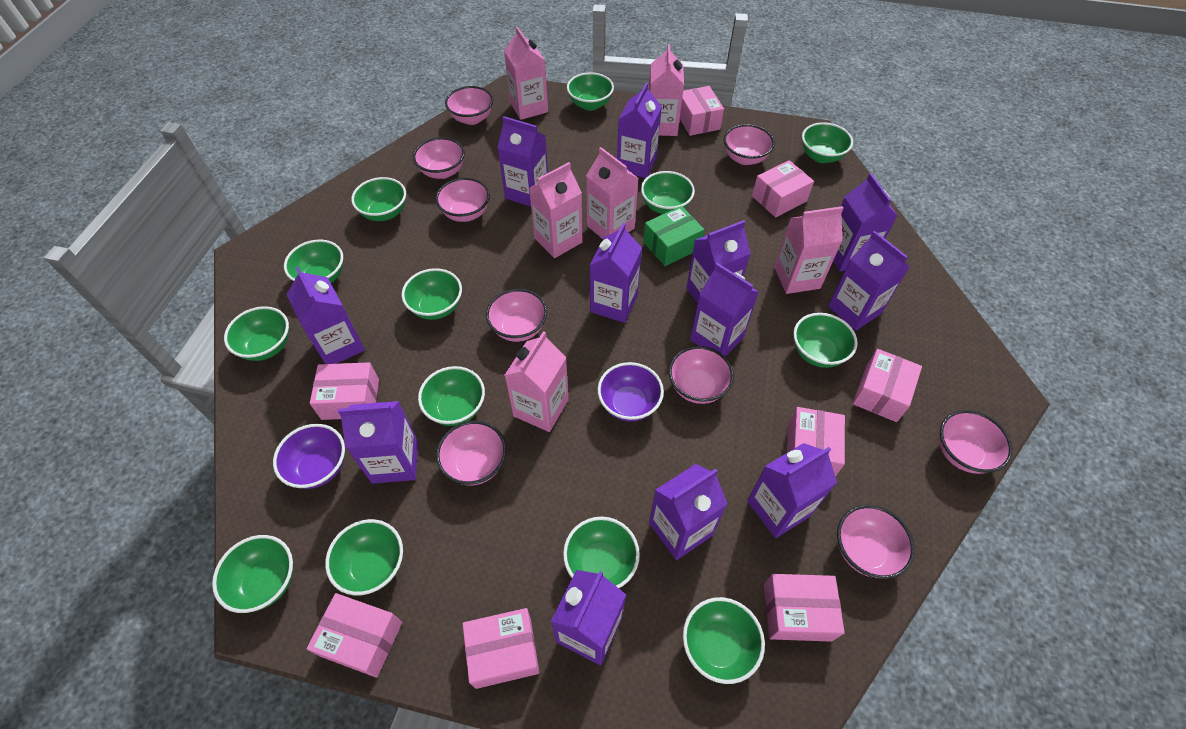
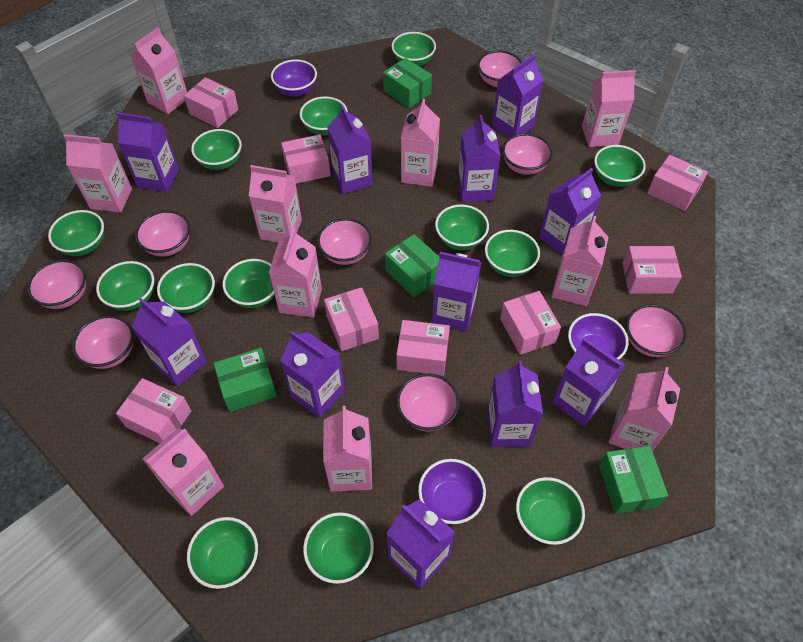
green box: 1 -> 4
pink bowl: 9 -> 8
pink carton: 6 -> 10
purple bowl: 2 -> 3
purple carton: 12 -> 11

